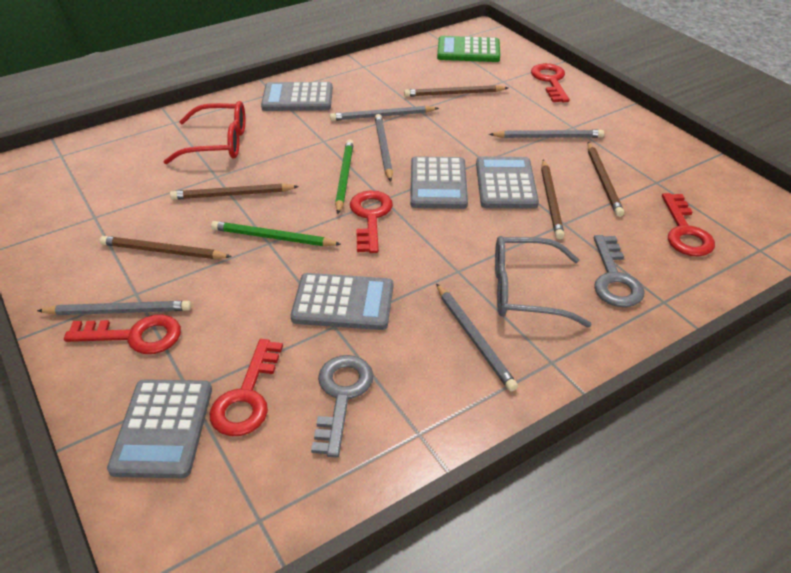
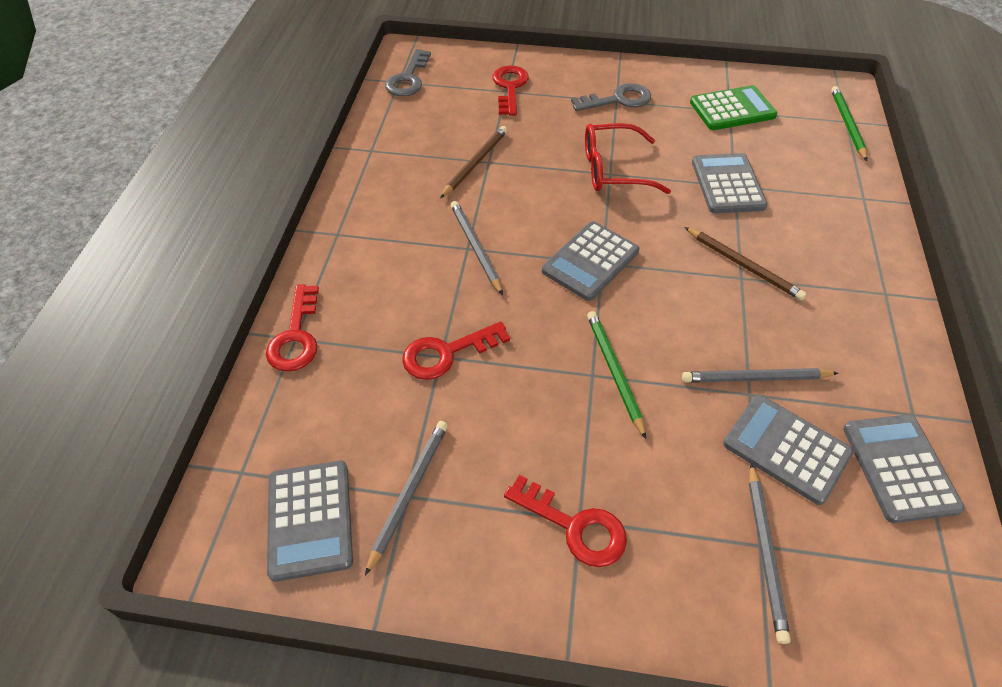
brown pencil: 5 -> 2
grey glasses: 1 -> 0
grey pencil: 5 -> 4
red key: 5 -> 4

